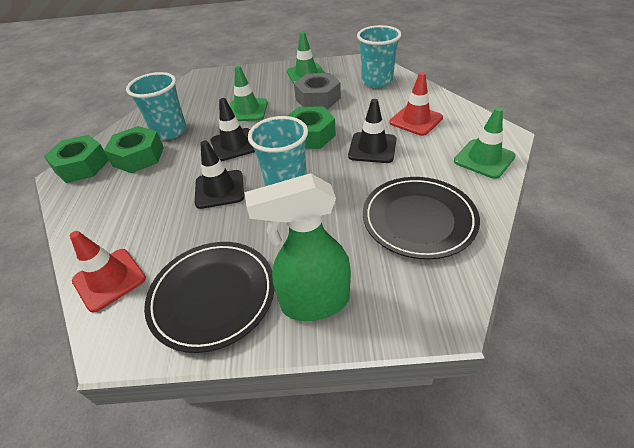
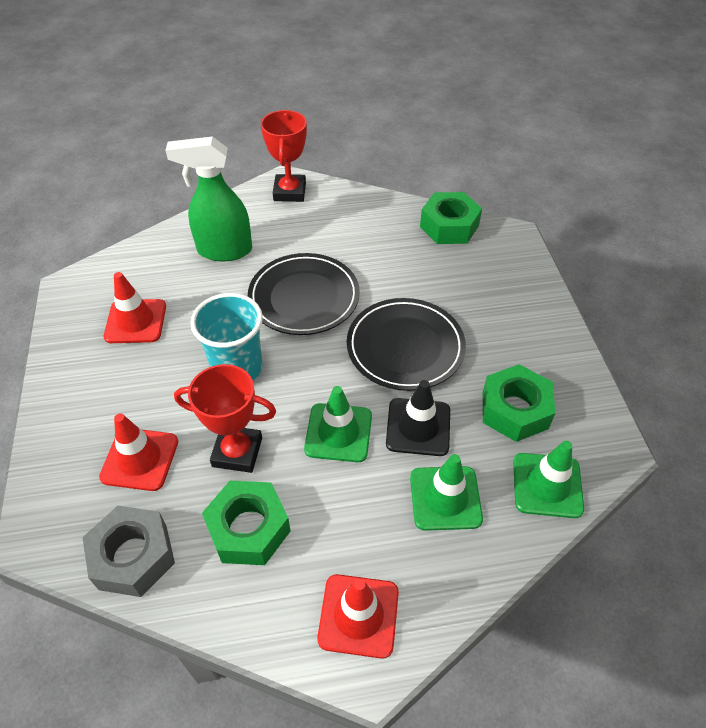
black traffic cone: 3 -> 1
red traffic cone: 2 -> 3
red trophy: 0 -> 2
turquoise cup: 3 -> 1

